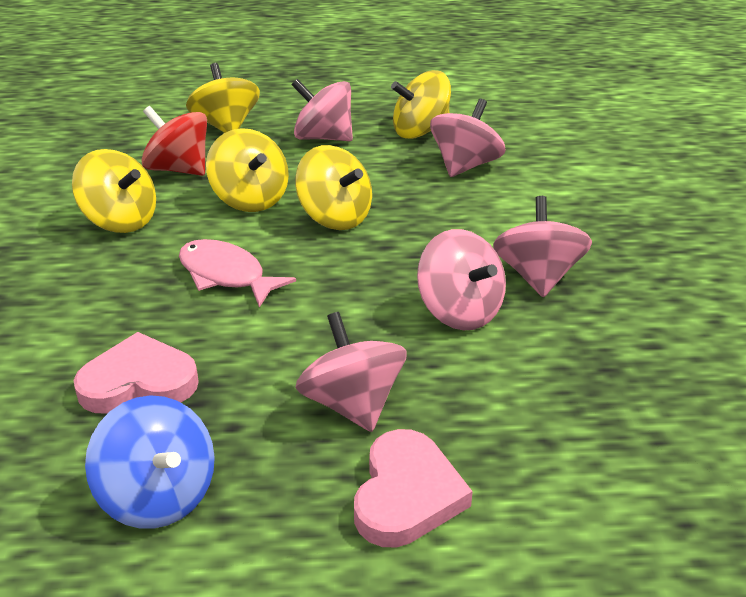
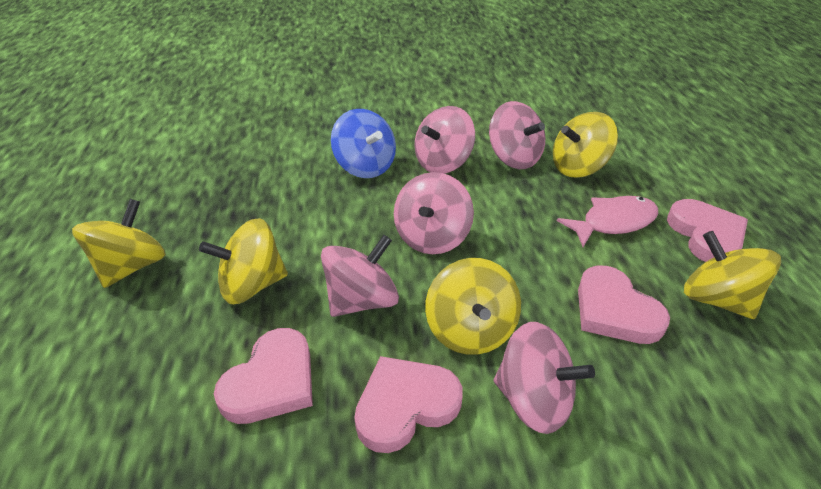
pink heart: 2 -> 4
red spinning top: 1 -> 0

